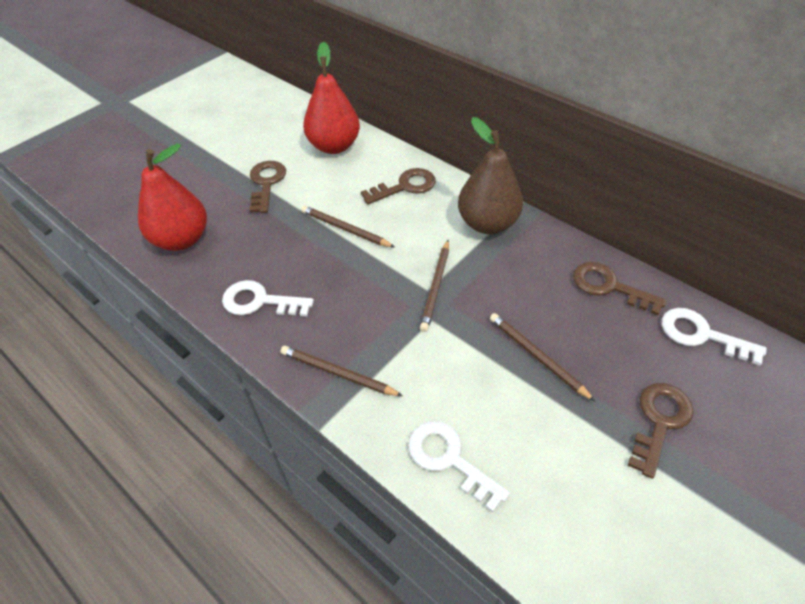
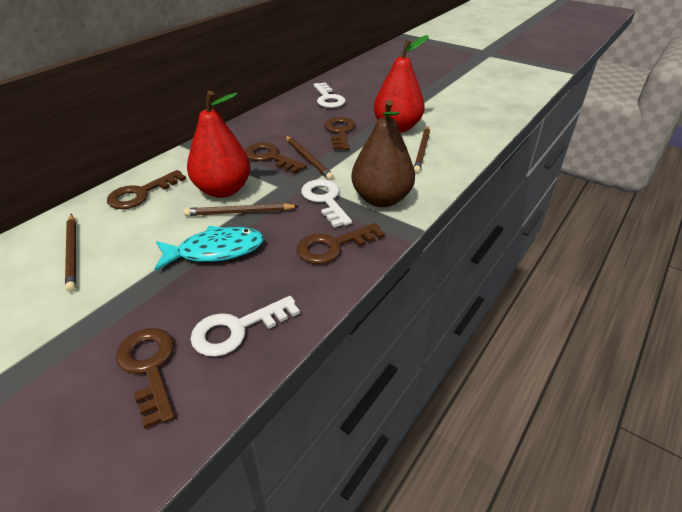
brown key: 4 -> 5
turquoise fish: 0 -> 1

